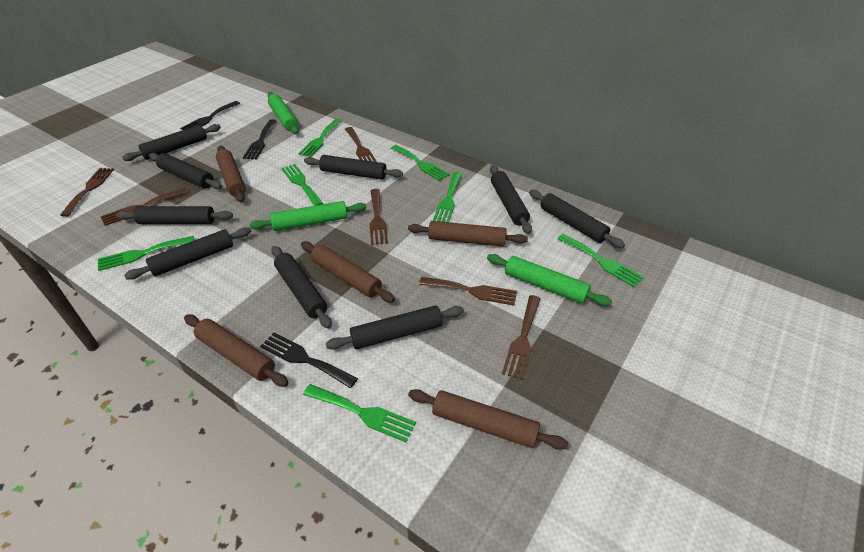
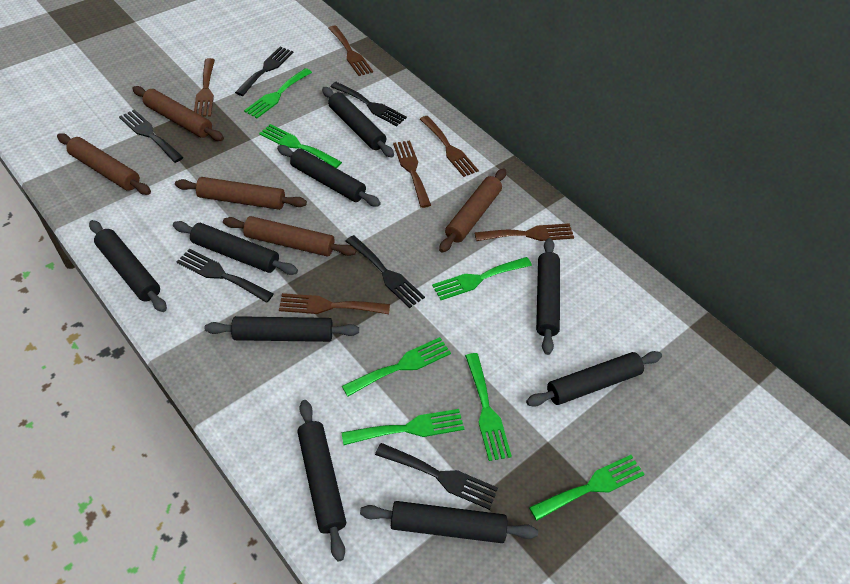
black fork: 3 -> 6
green rolling pin: 3 -> 0

